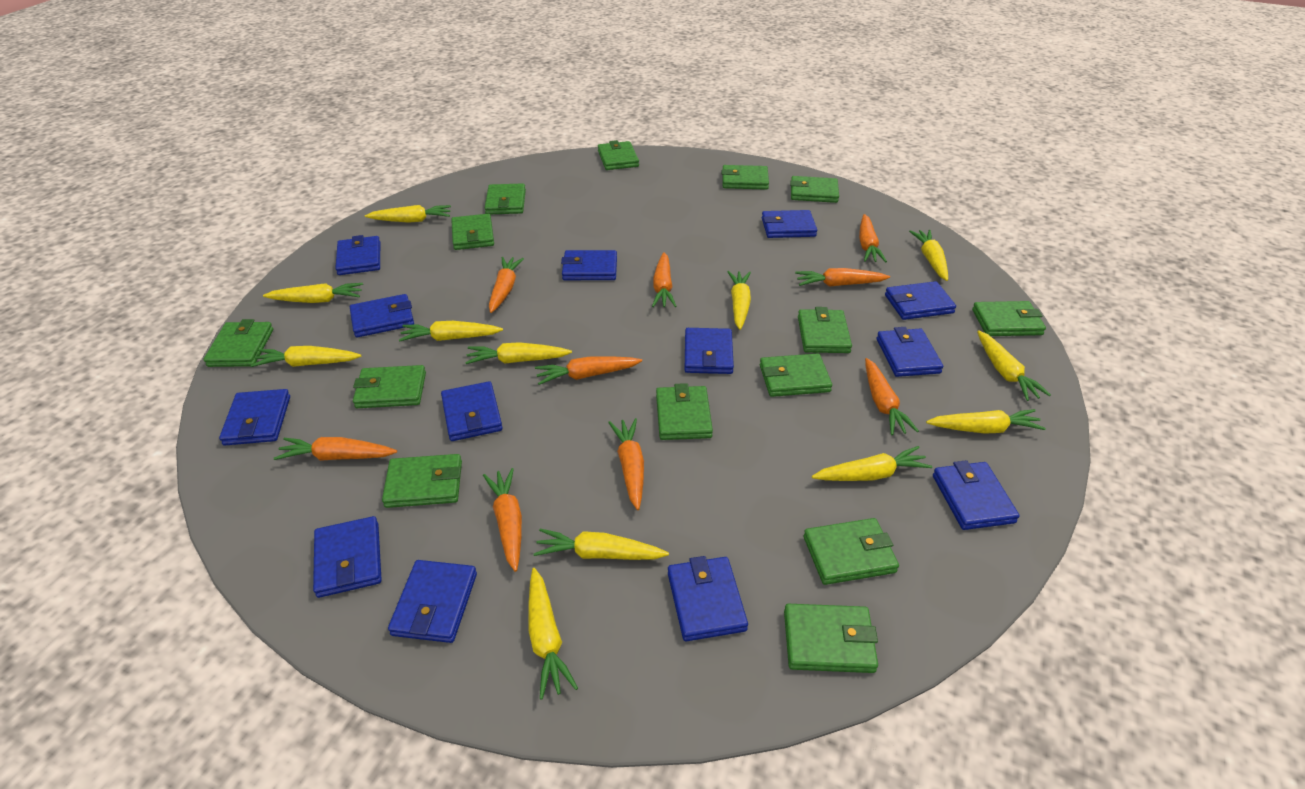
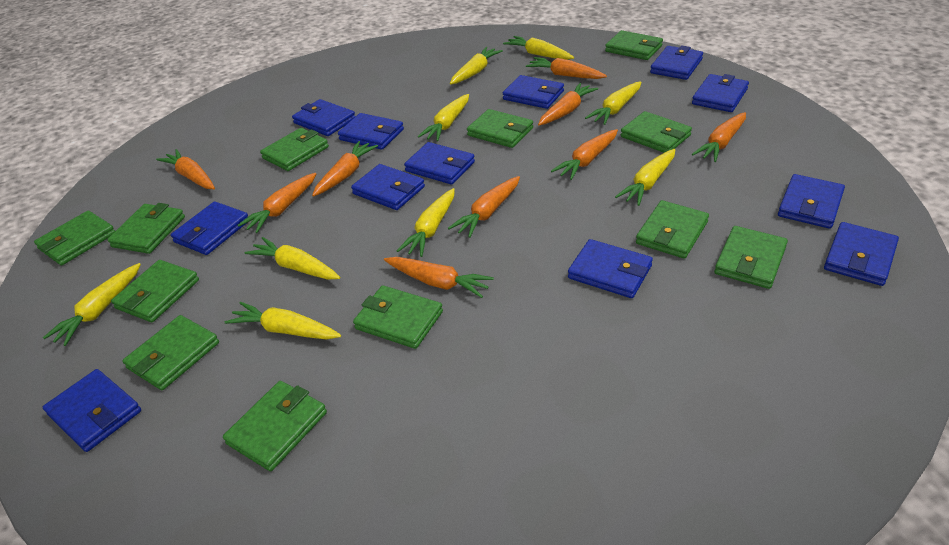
blue wallet: 13 -> 12
green wallet: 14 -> 12
yellow carrot: 12 -> 9

